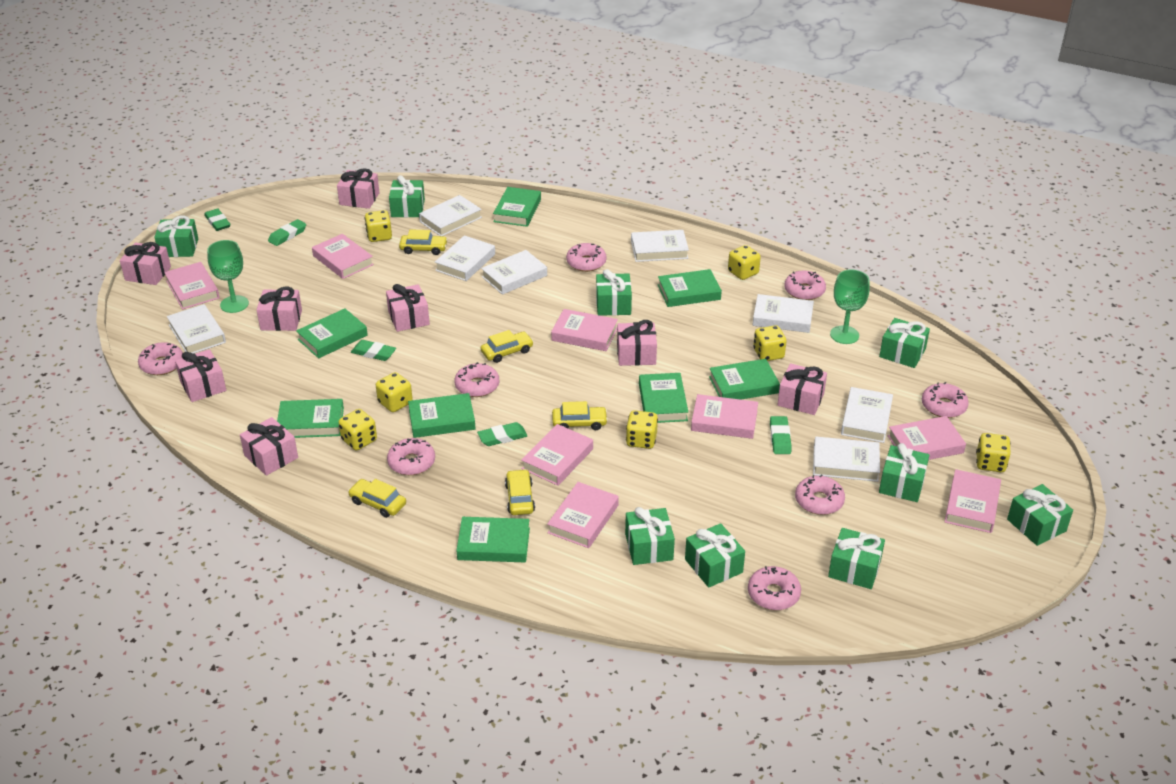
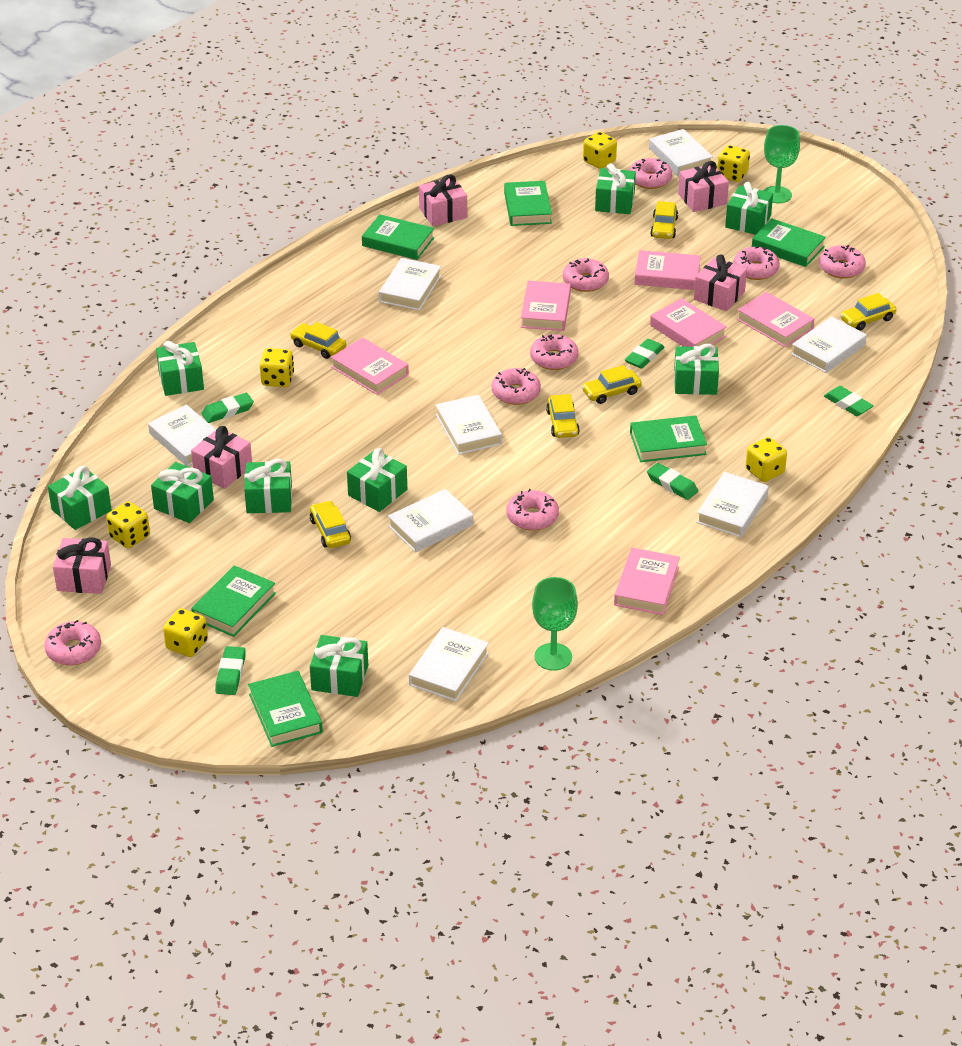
green book: 8 -> 6
pink book: 8 -> 6
pink gift: 8 -> 5
yellow car: 5 -> 6
yellow dice: 7 -> 6

